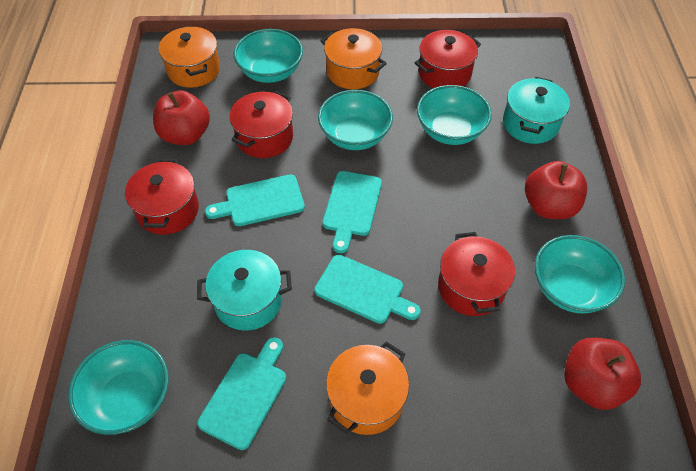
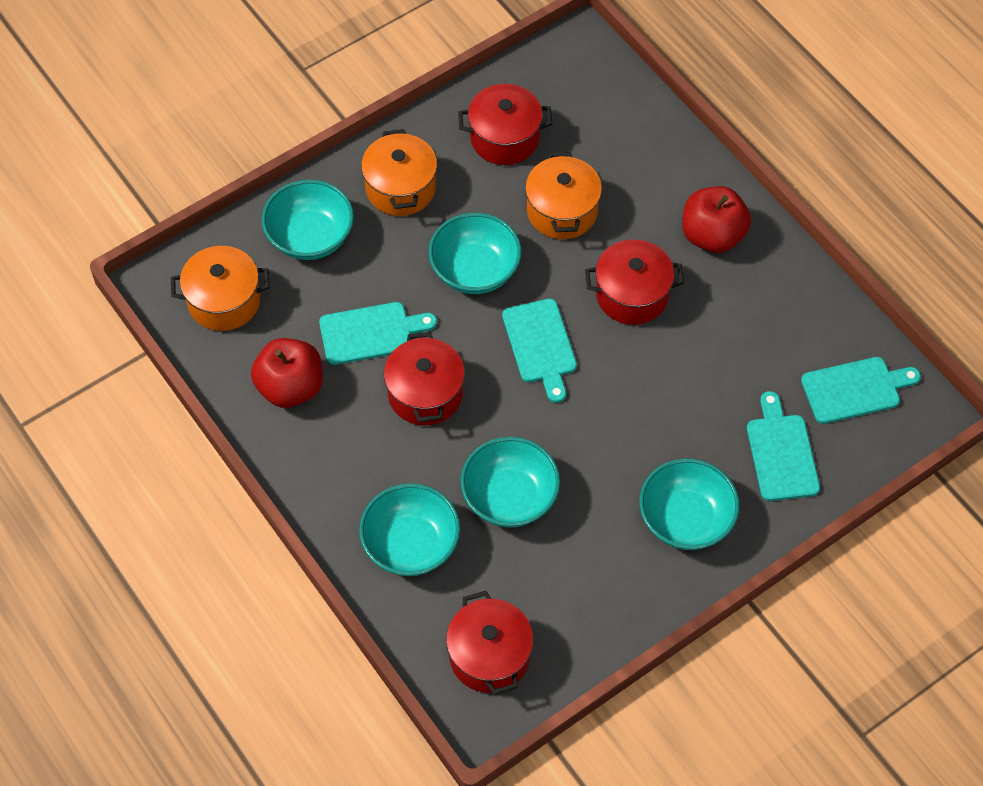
red apple: 3 -> 2
turquoise pot: 2 -> 0

